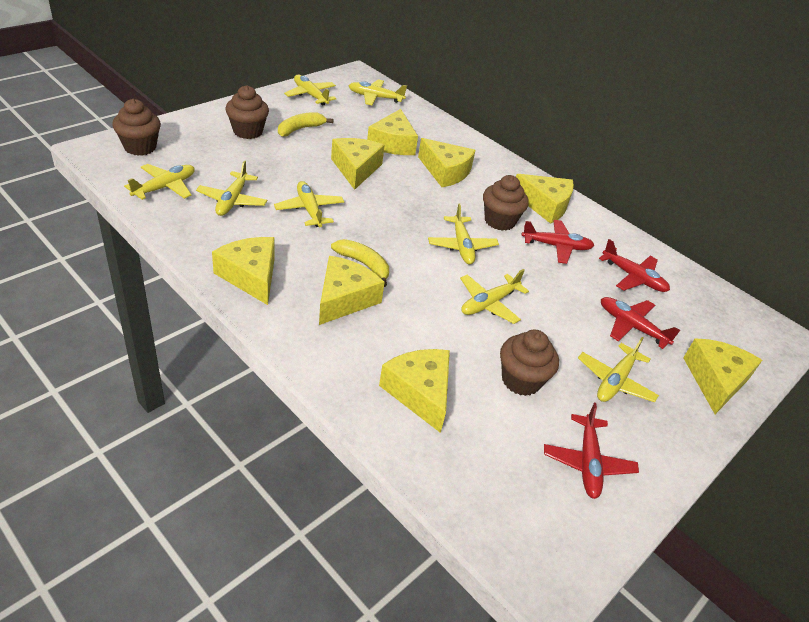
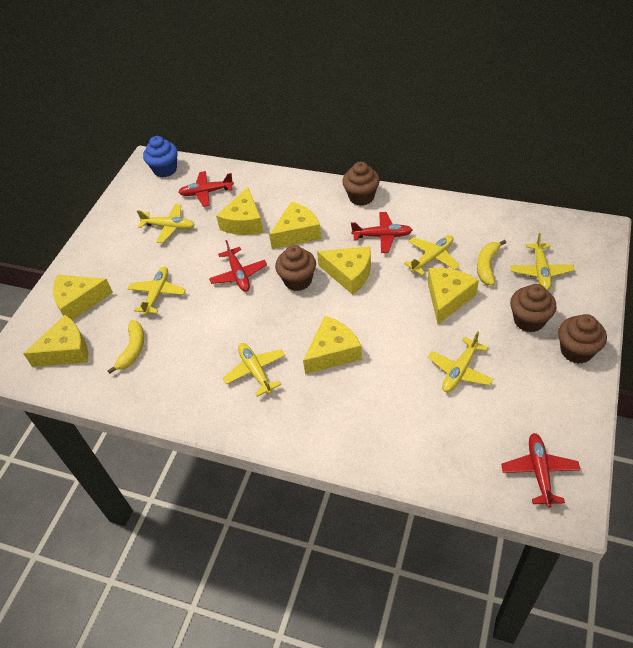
blue cupcake: 0 -> 1
yellow cheese: 8 -> 7
yellow plane: 8 -> 6

